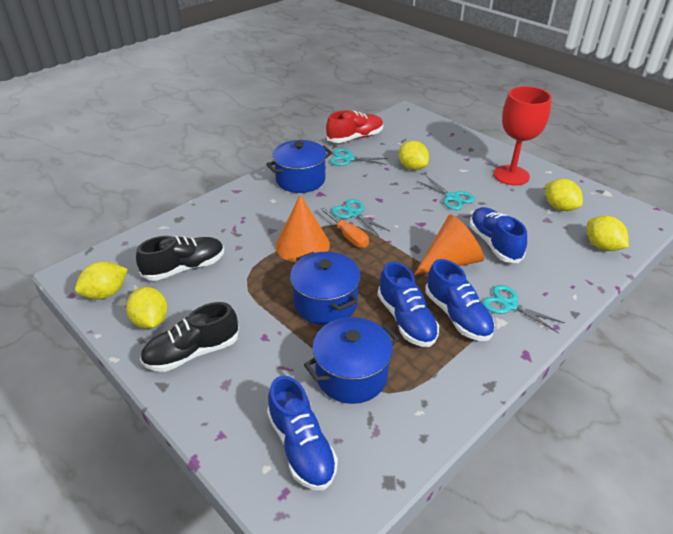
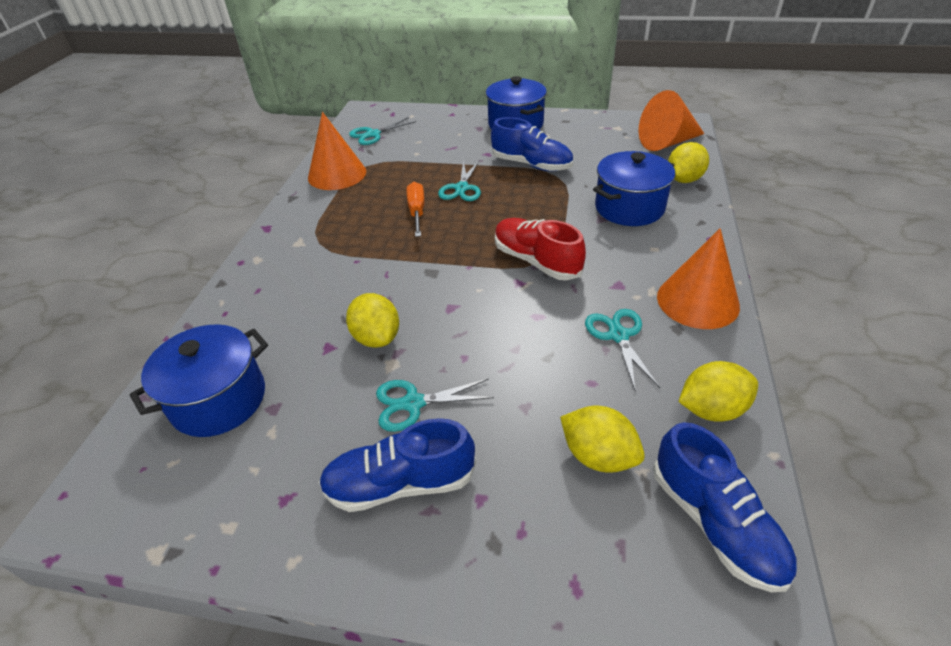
black shoe: 2 -> 0
blue shoe: 4 -> 3
orange cone: 2 -> 3
red goblet: 1 -> 0
yellow lemon: 5 -> 4

